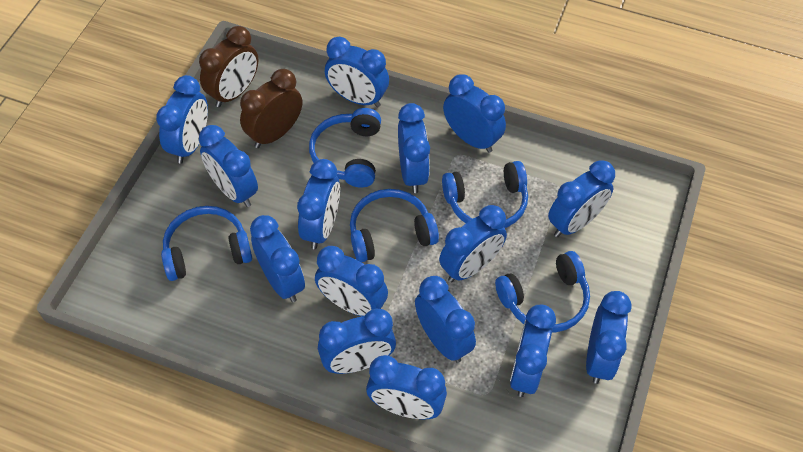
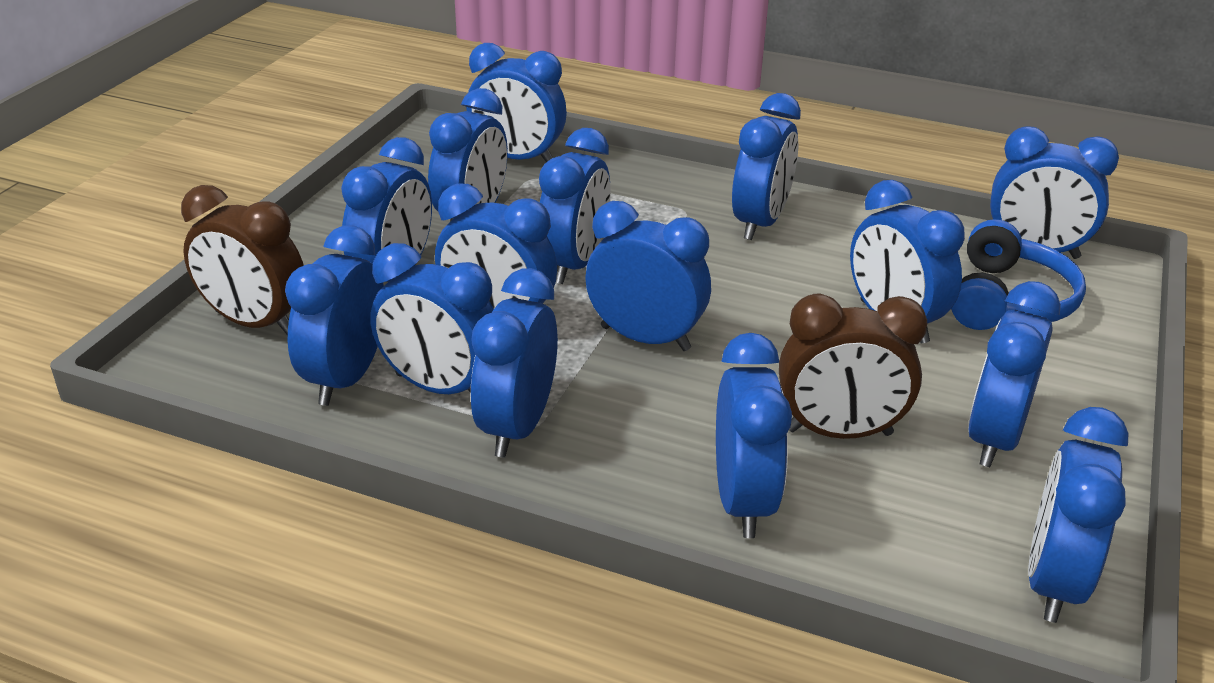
blue headphones: 5 -> 1

